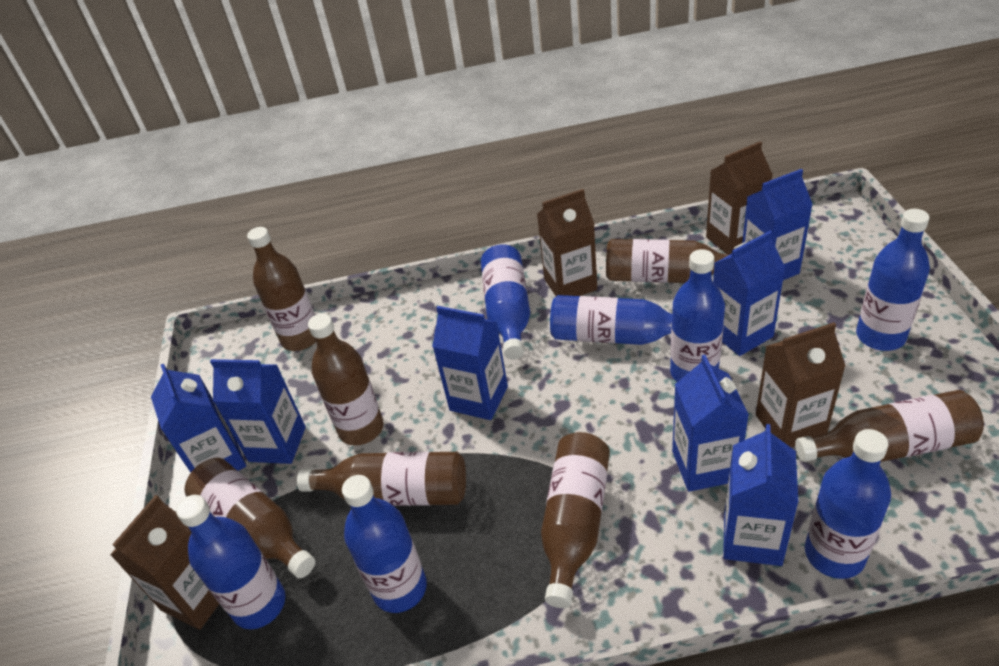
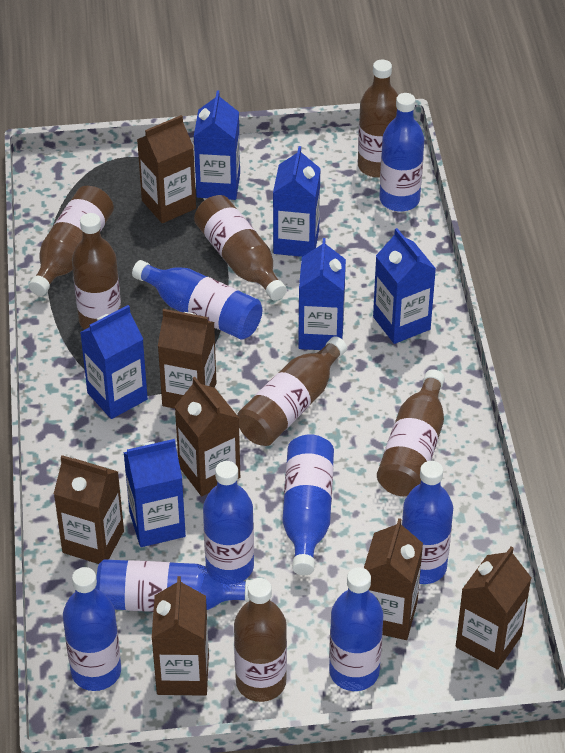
blue bottle: 7 -> 8
blue carton: 7 -> 6
brown carton: 4 -> 7

